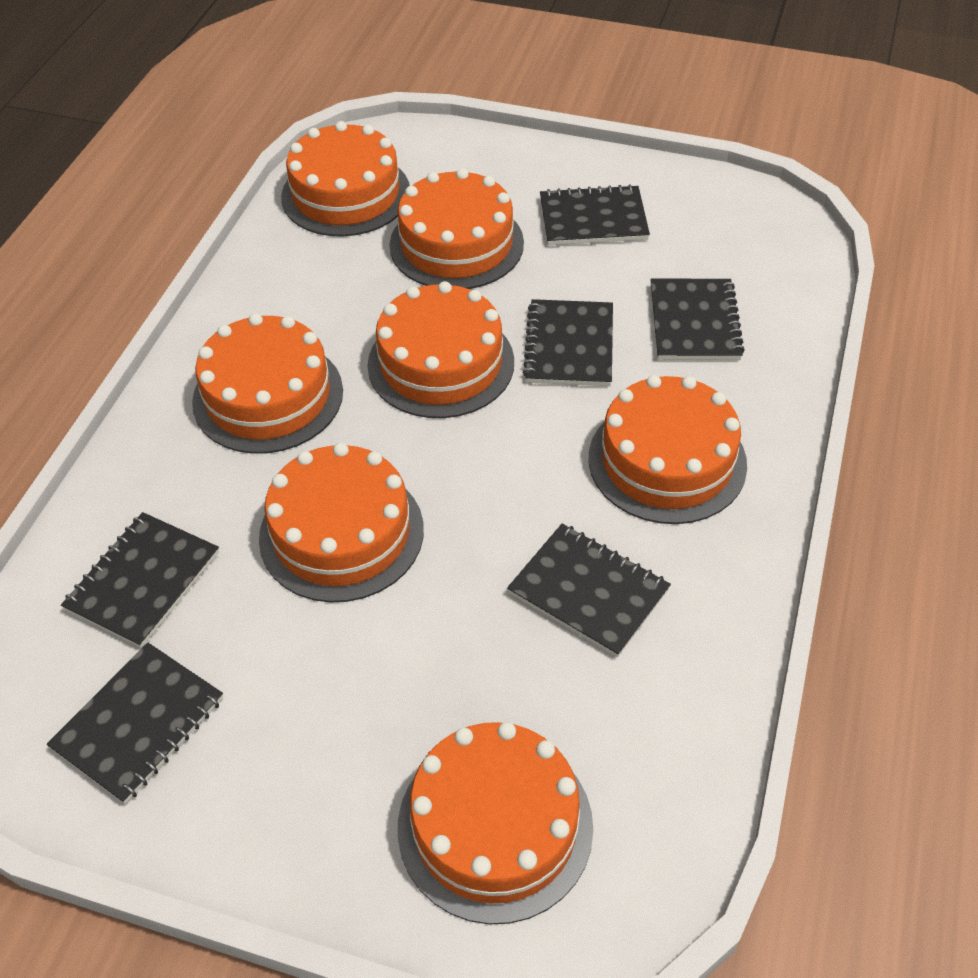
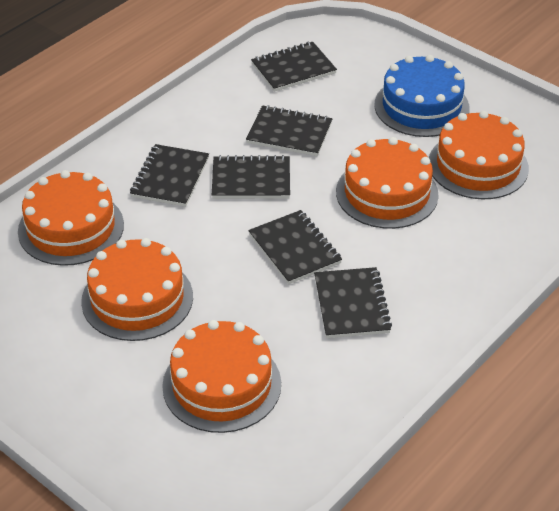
blue cake: 0 -> 1
orange cake: 7 -> 5

